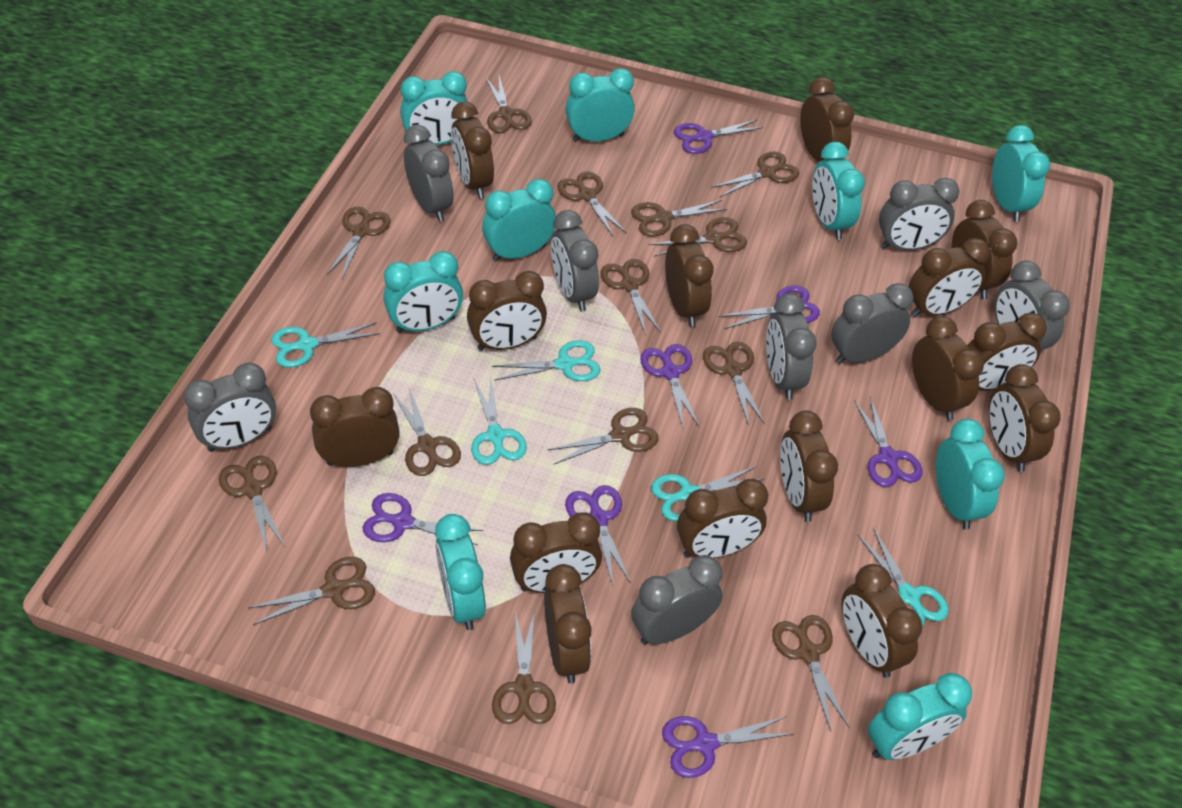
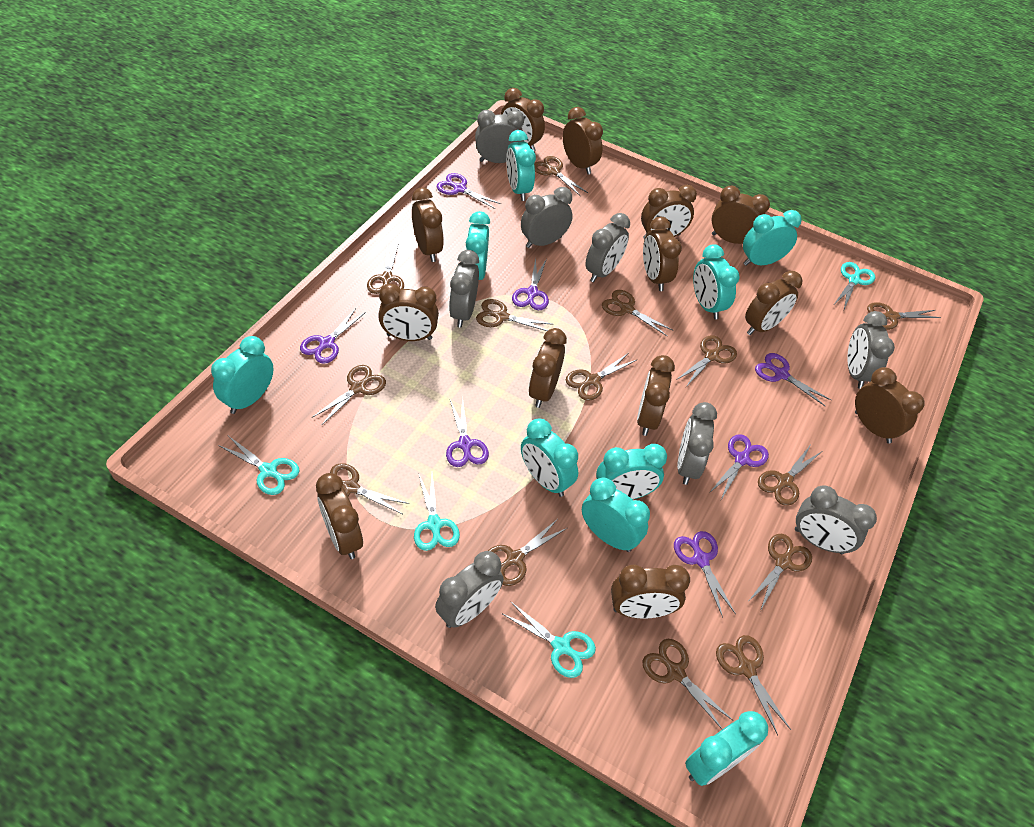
brown clock: 15 -> 13
turquoise scissors: 5 -> 4

